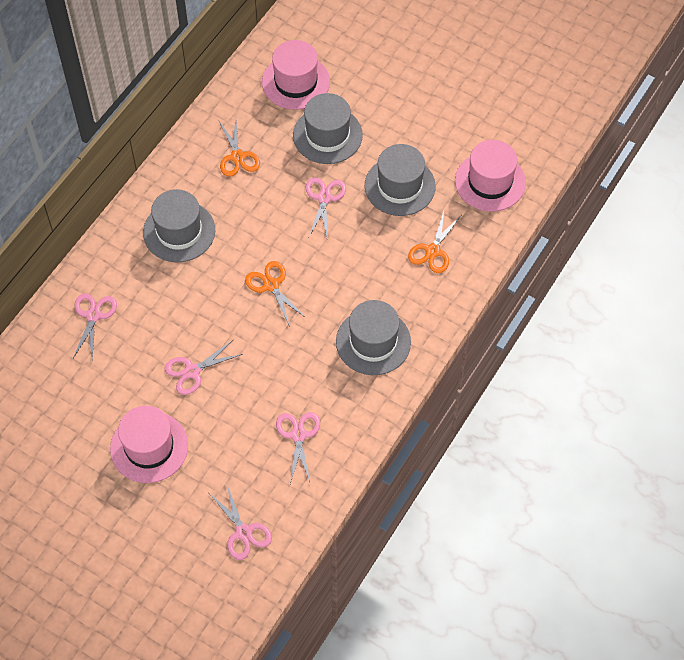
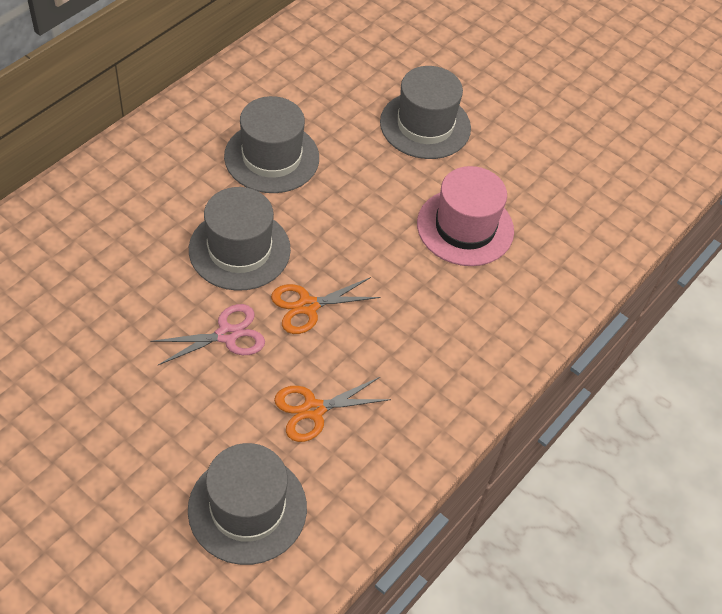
orange scissors: 3 -> 2
pink hat: 3 -> 1
pink scissors: 5 -> 1

